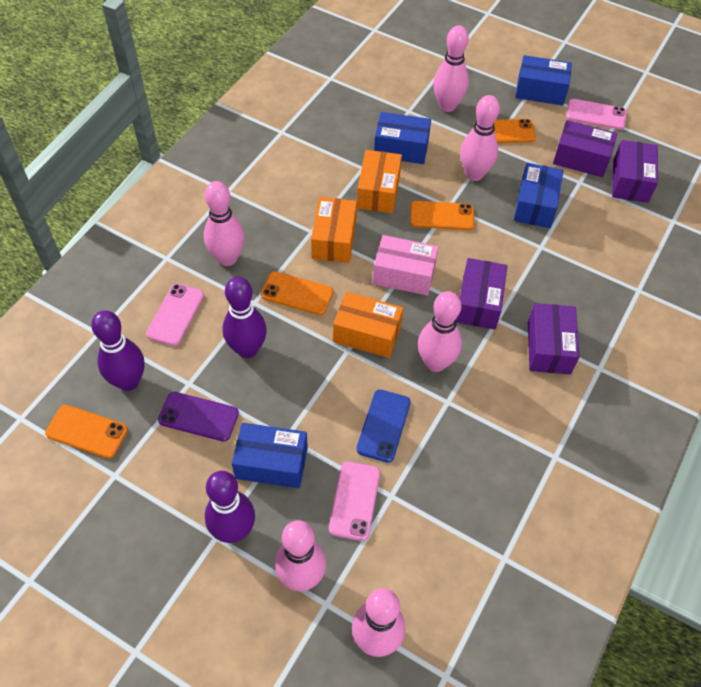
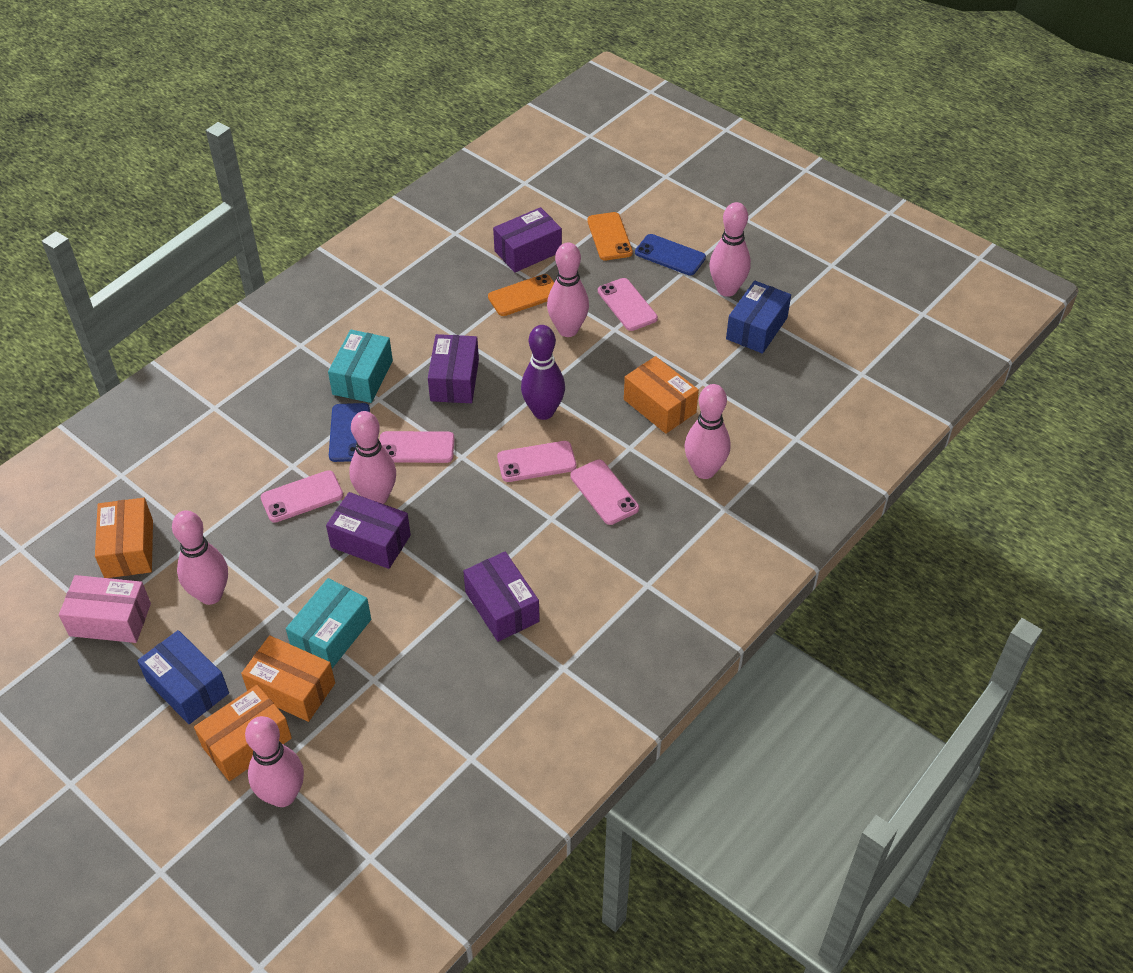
blue box: 4 -> 2
blue phone: 1 -> 2
orange box: 3 -> 4
orange phone: 4 -> 2
pink phone: 3 -> 5
purple bowling pin: 3 -> 1
purple phone: 1 -> 0
turquoise box: 0 -> 2

